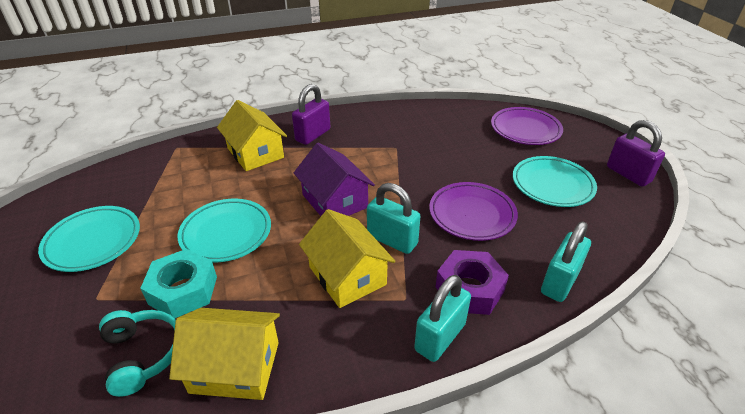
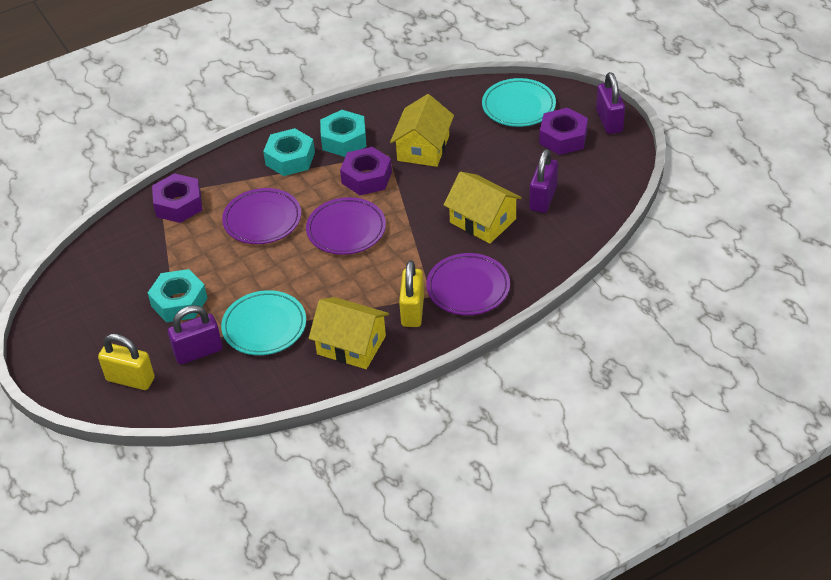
purple house: 1 -> 0
purple nut: 1 -> 3
purple padlock: 2 -> 3
purple plate: 2 -> 3
turquoise headphones: 1 -> 0
turquoise nut: 1 -> 3
turquoise padlock: 3 -> 0
turquoise plate: 3 -> 2
yellow padlock: 0 -> 2

